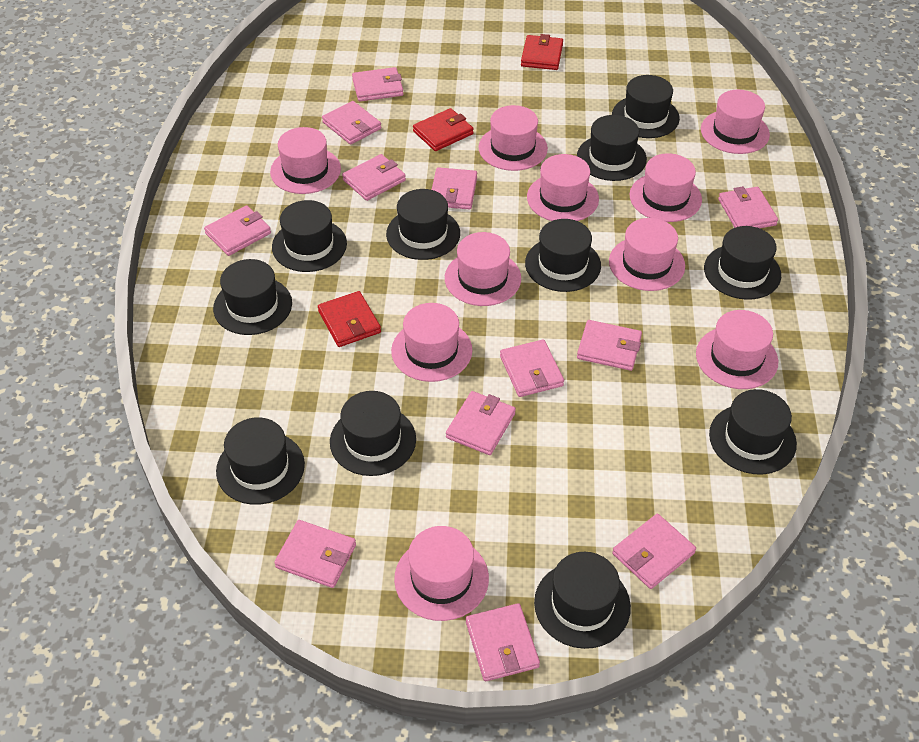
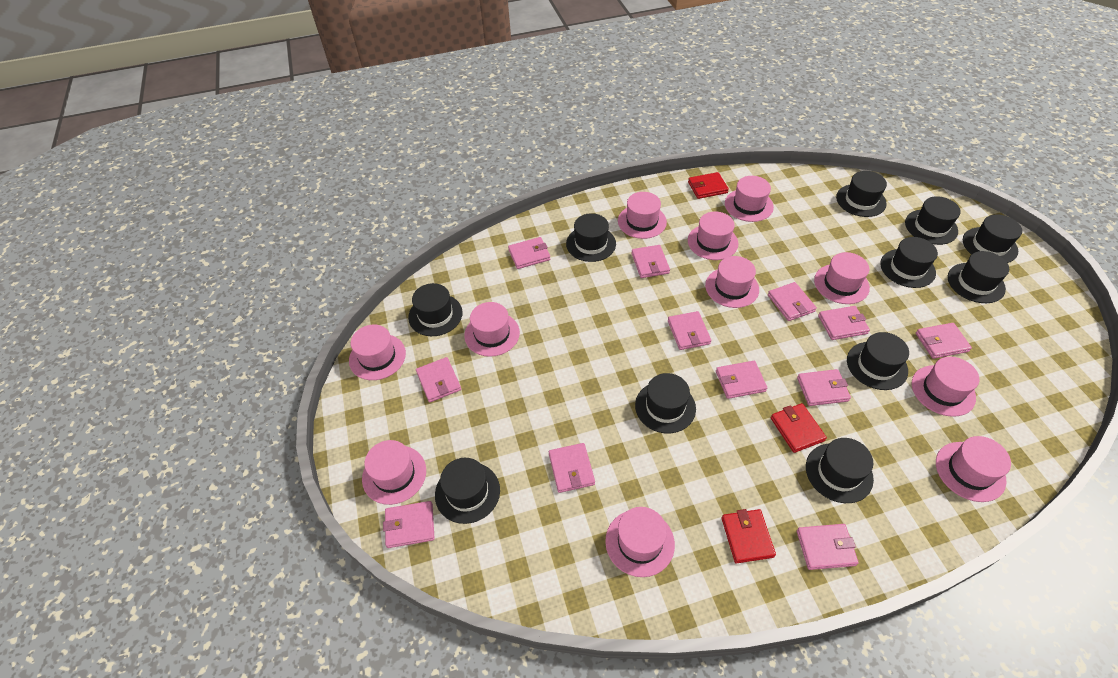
pink hat: 10 -> 11

